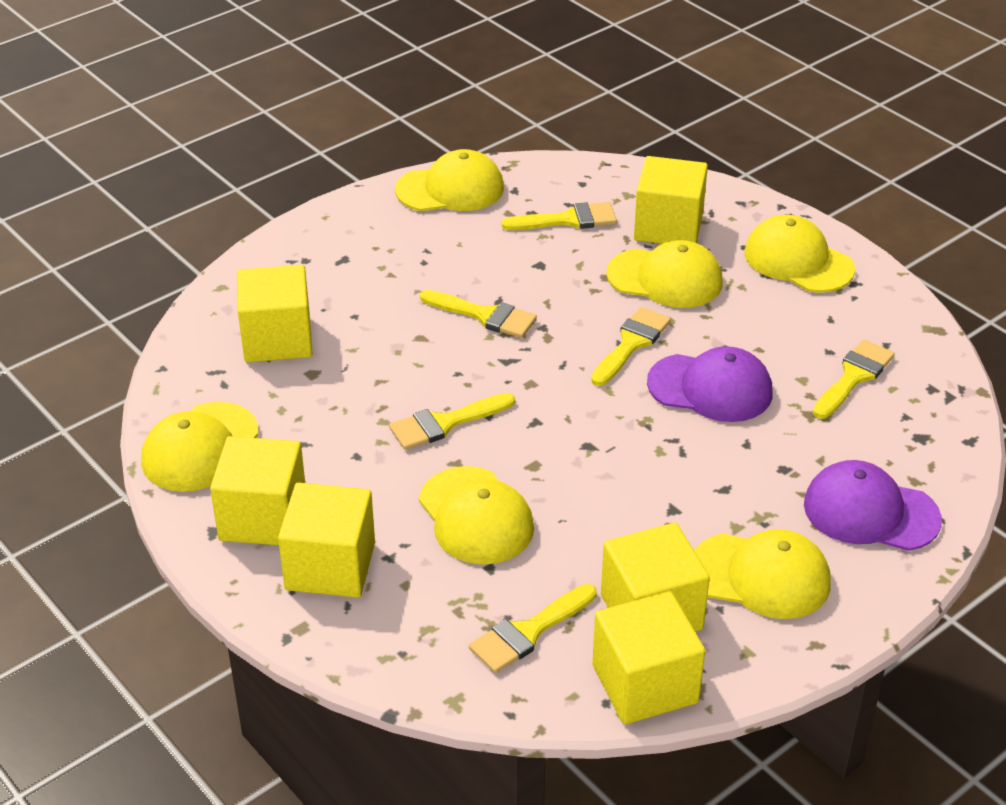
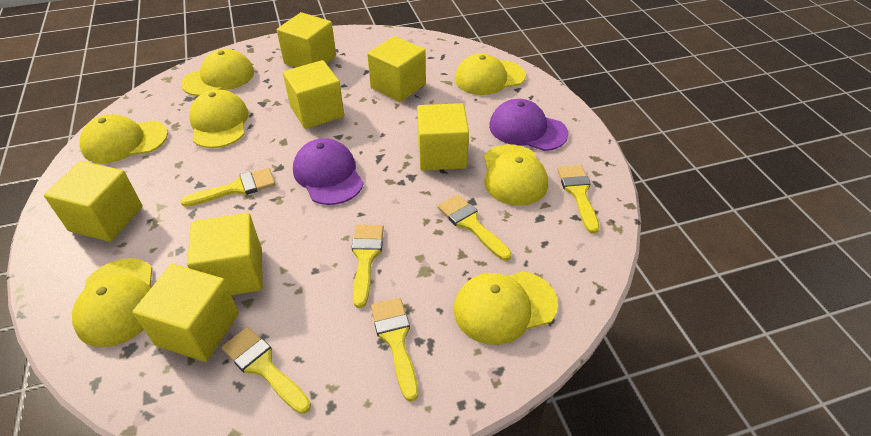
yellow cap: 6 -> 7
yellow cube: 6 -> 7

